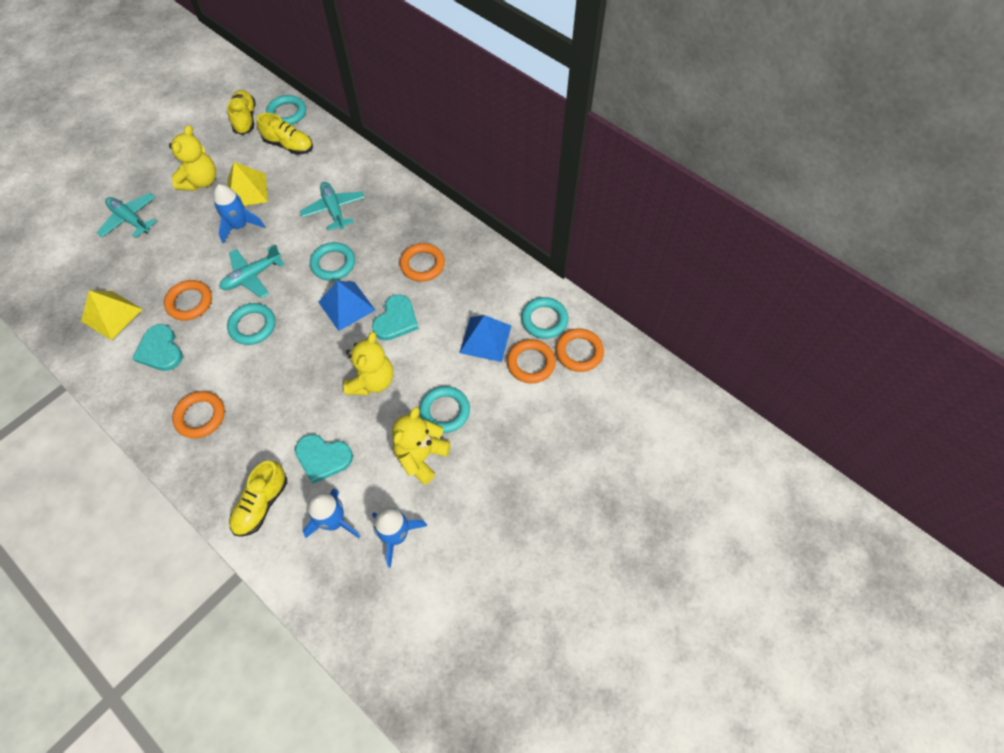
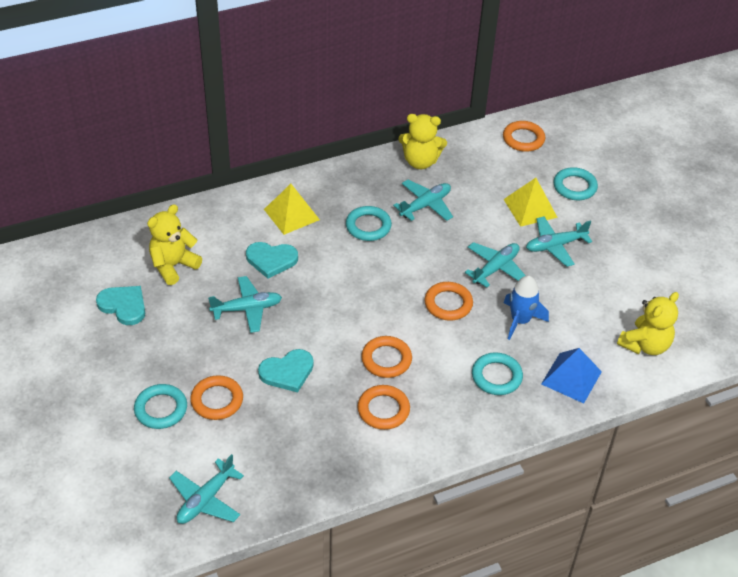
blue pyramid: 2 -> 1
blue rocket: 3 -> 1
turquoise plane: 3 -> 5
turquoise ring: 5 -> 4
yellow shoe: 3 -> 0

